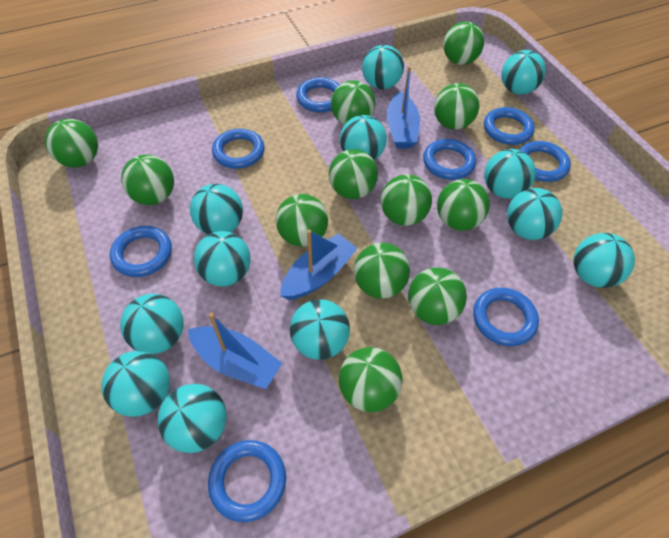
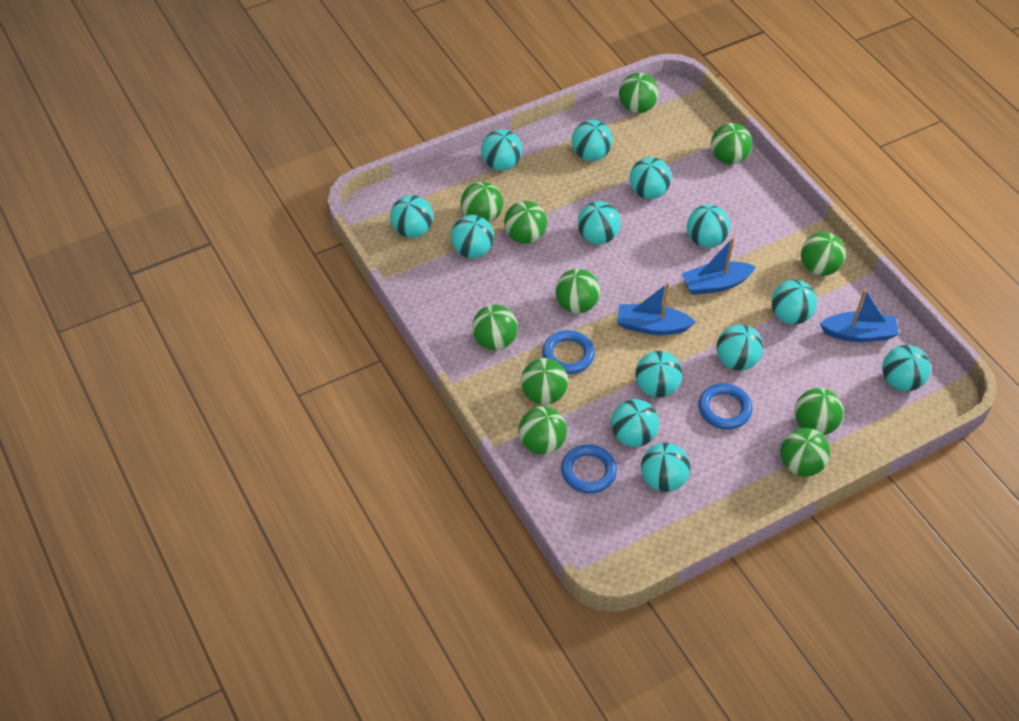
blue ring: 8 -> 3
green ball: 12 -> 11
turquoise ball: 12 -> 13

